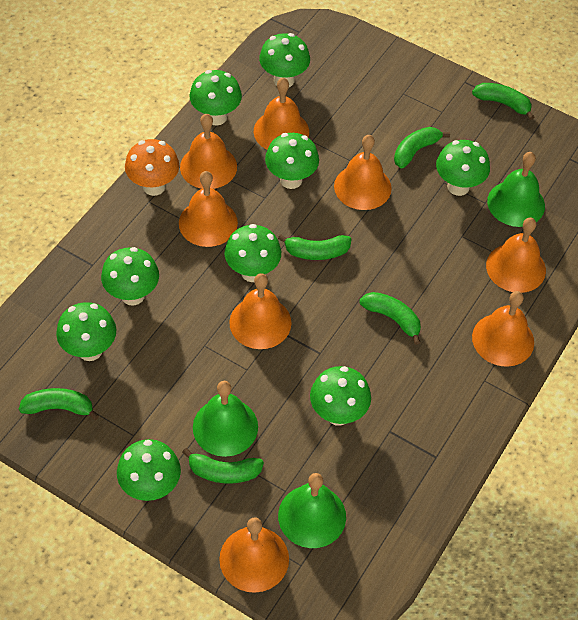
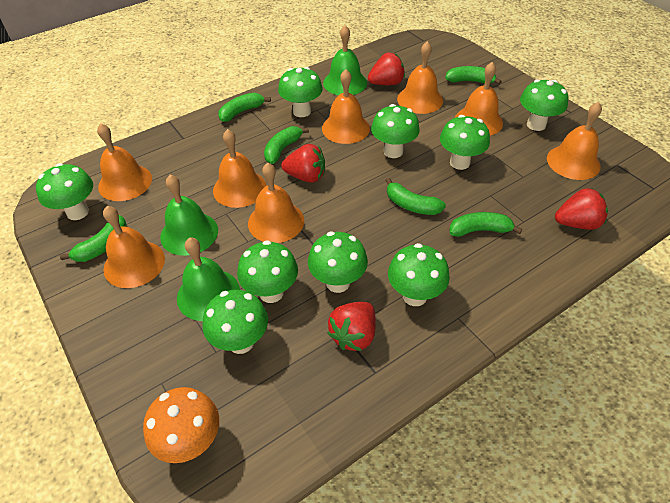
red strawberry: 0 -> 4

